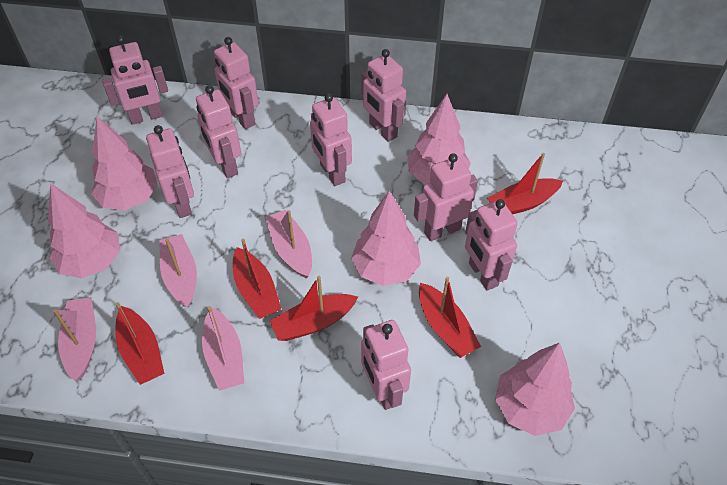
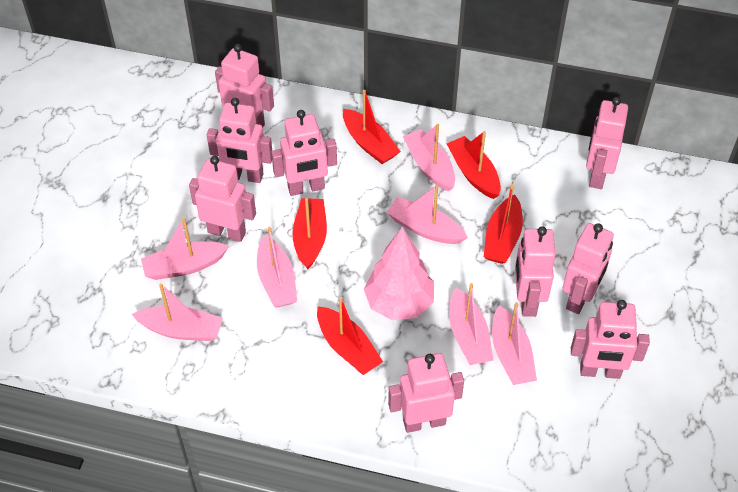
pink boat: 4 -> 7
pink tree: 5 -> 1

